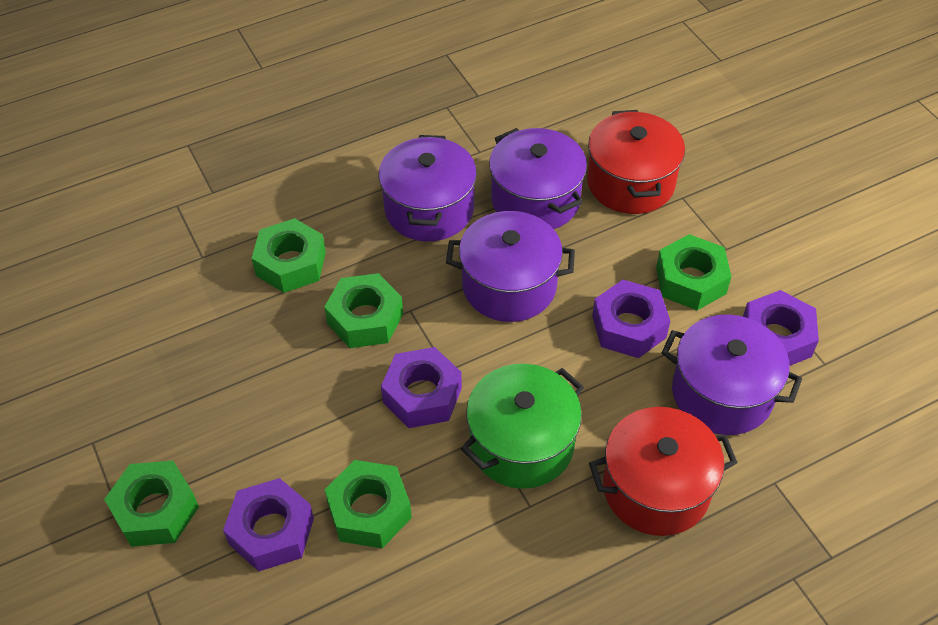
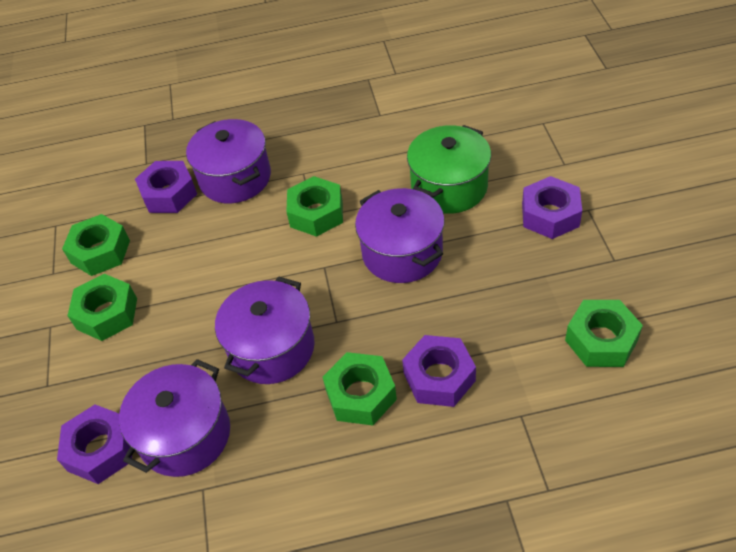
red pot: 2 -> 0

